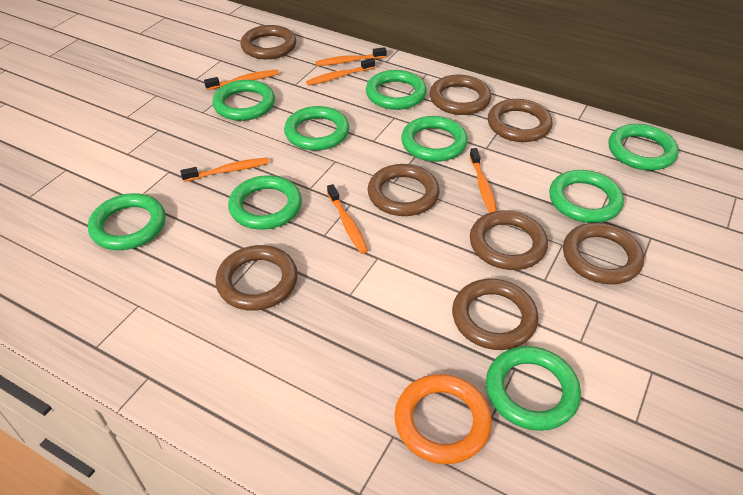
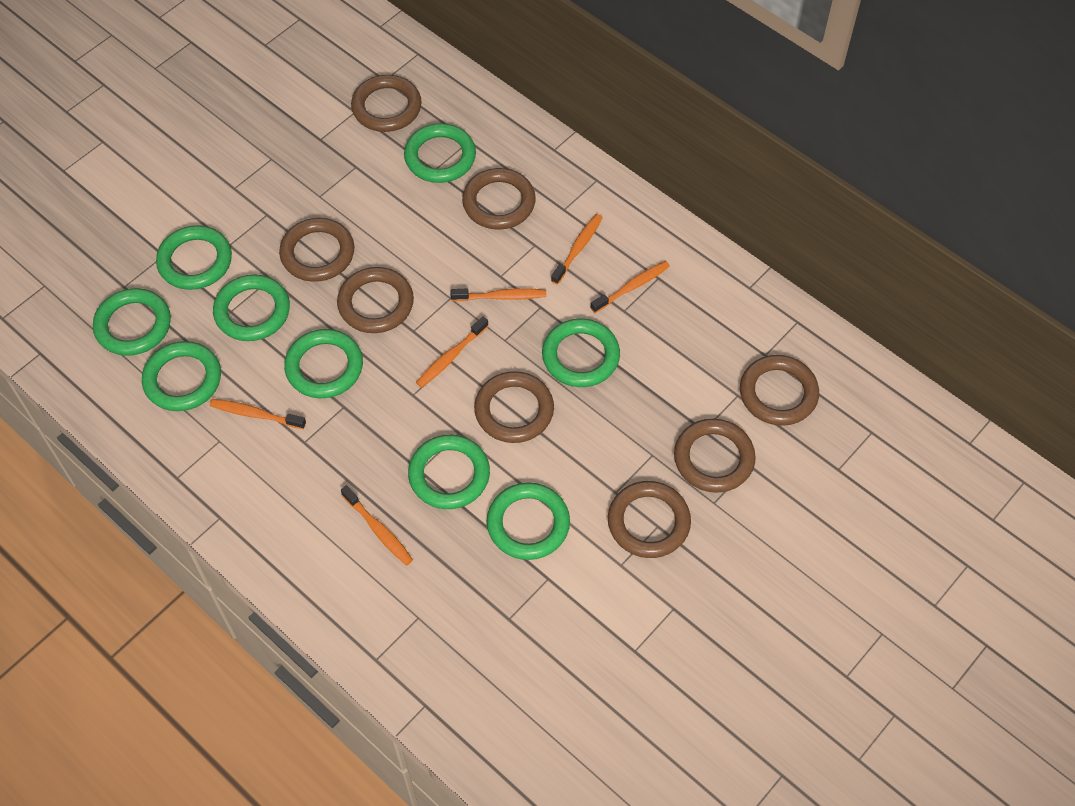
orange ring: 1 -> 0

